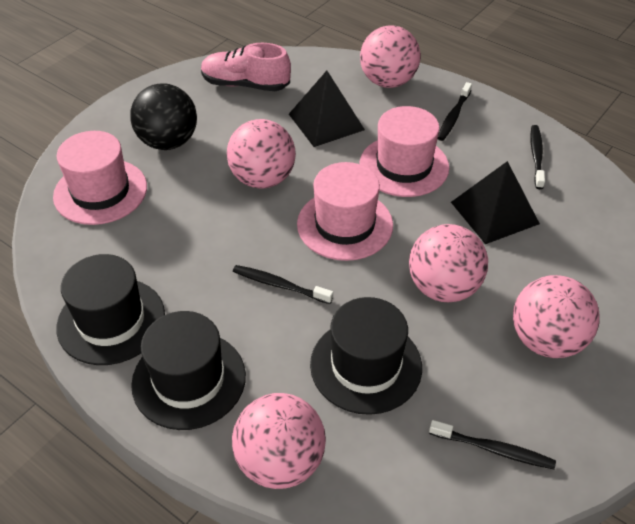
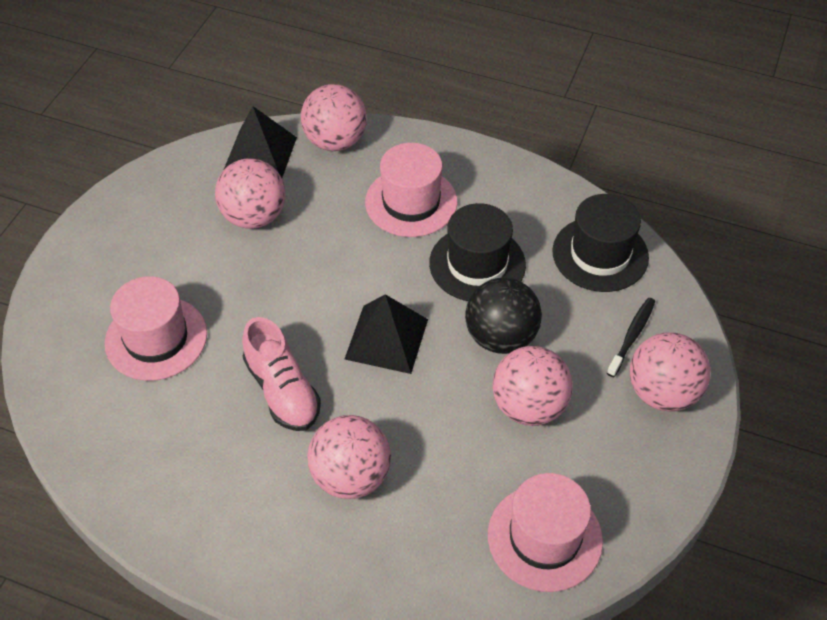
black hat: 3 -> 2
black toothbrush: 4 -> 1

